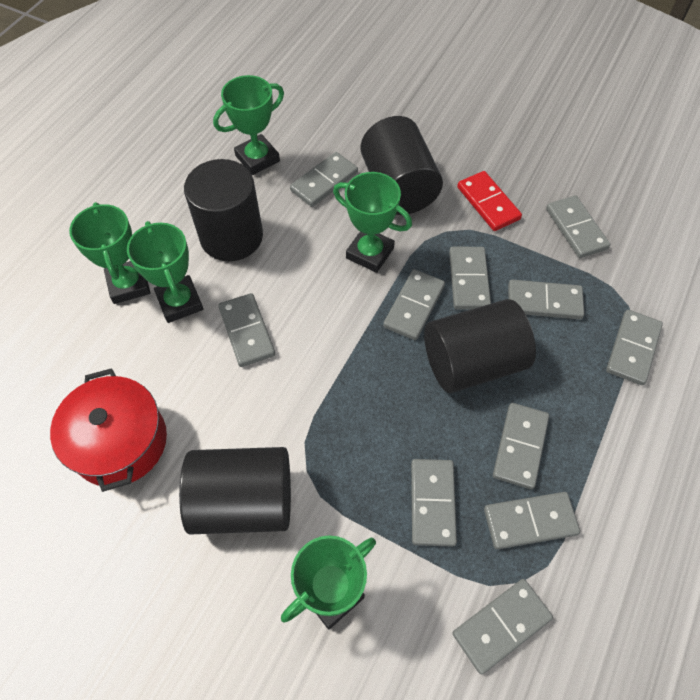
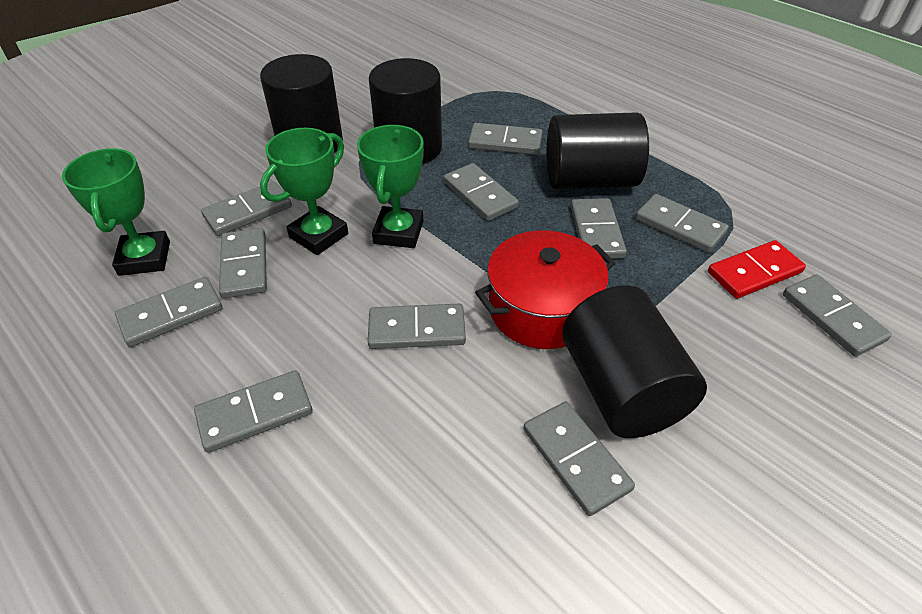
green trophy: 5 -> 3

